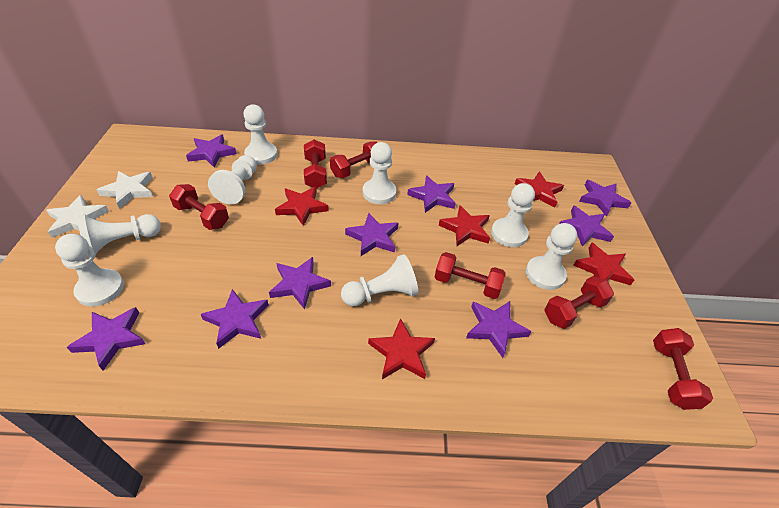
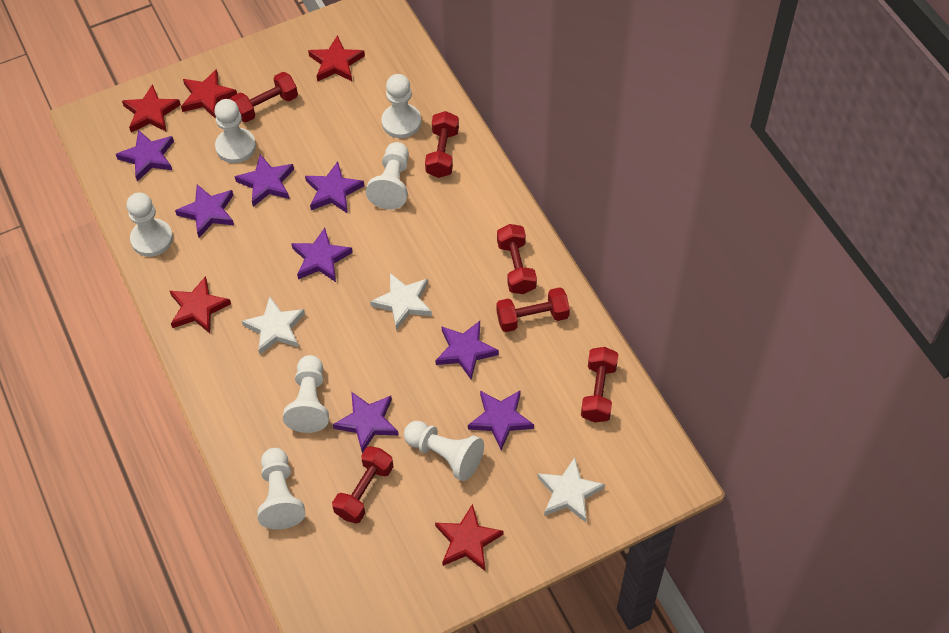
purple star: 9 -> 8
white pawn: 8 -> 7
white star: 2 -> 3

